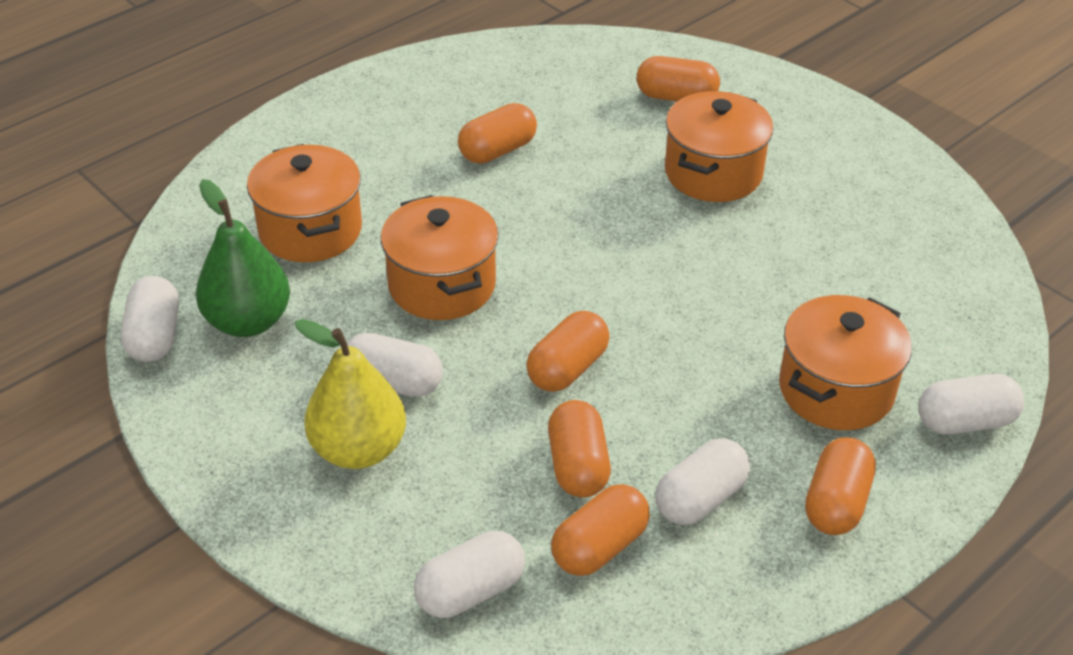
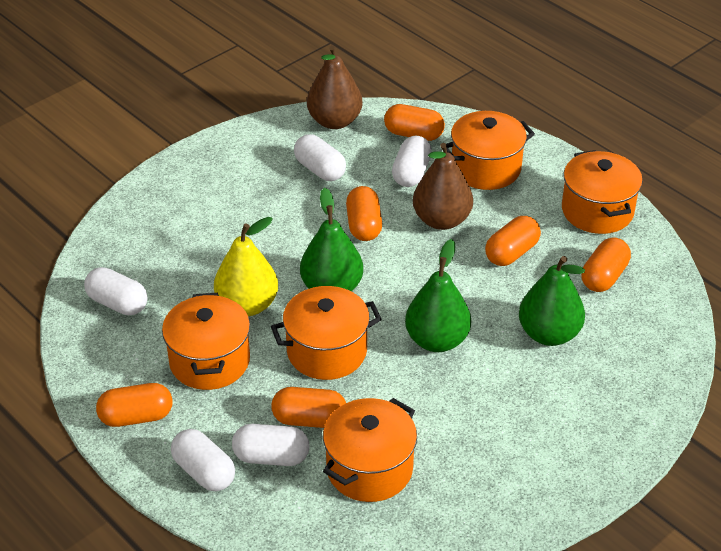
brown pear: 0 -> 2
green pear: 1 -> 3
orange pot: 4 -> 5

